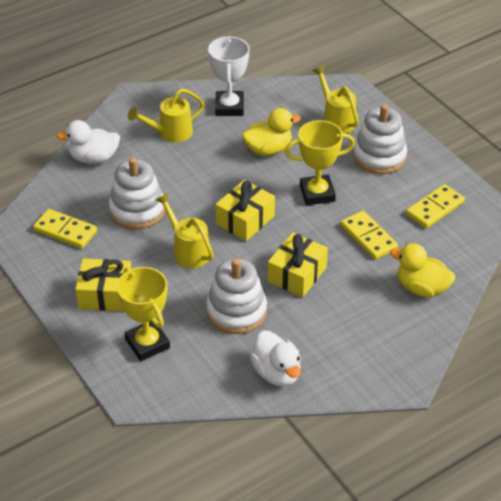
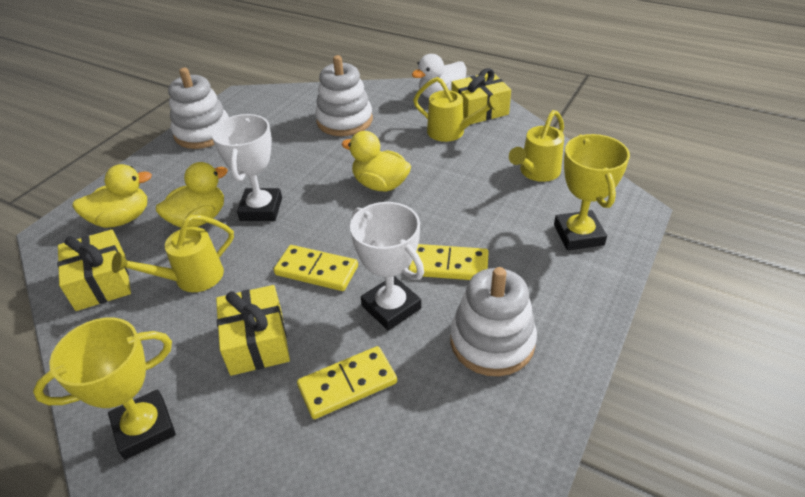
white duck: 2 -> 1
white trophy: 1 -> 2
yellow duck: 2 -> 3

